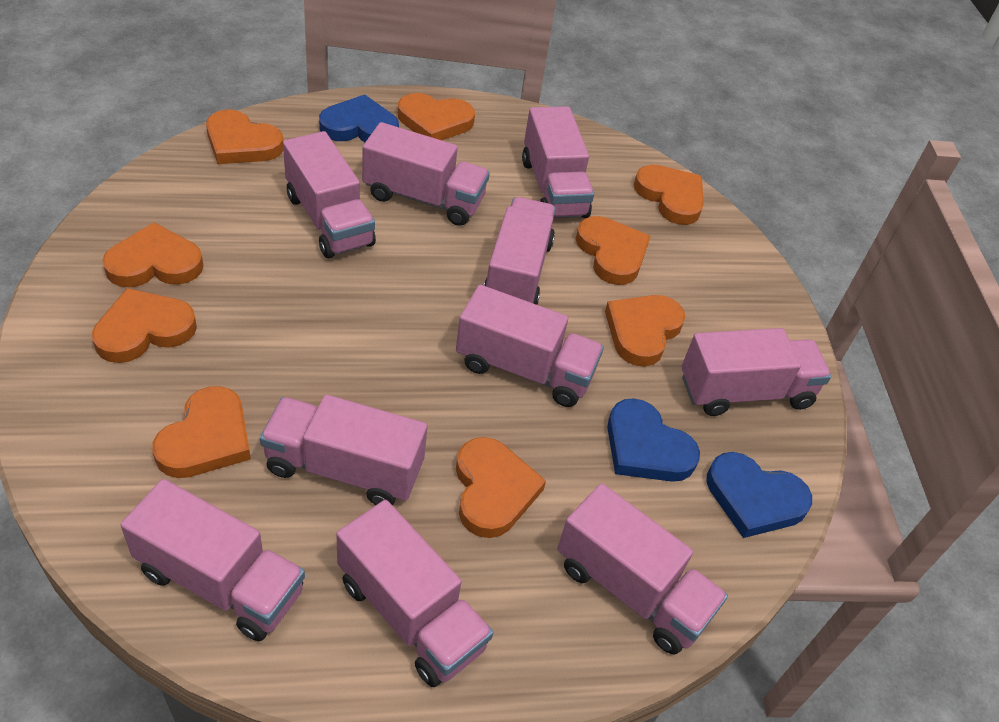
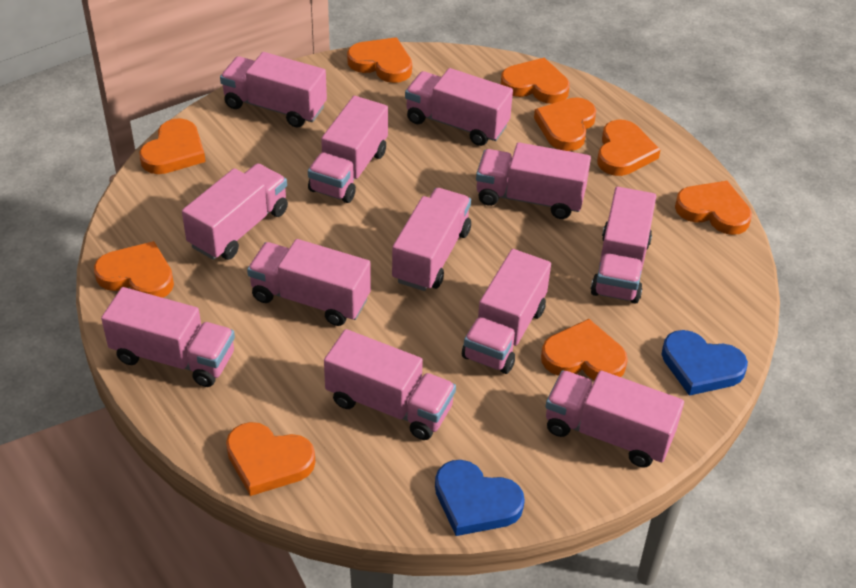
blue heart: 3 -> 2
pink truck: 10 -> 12

